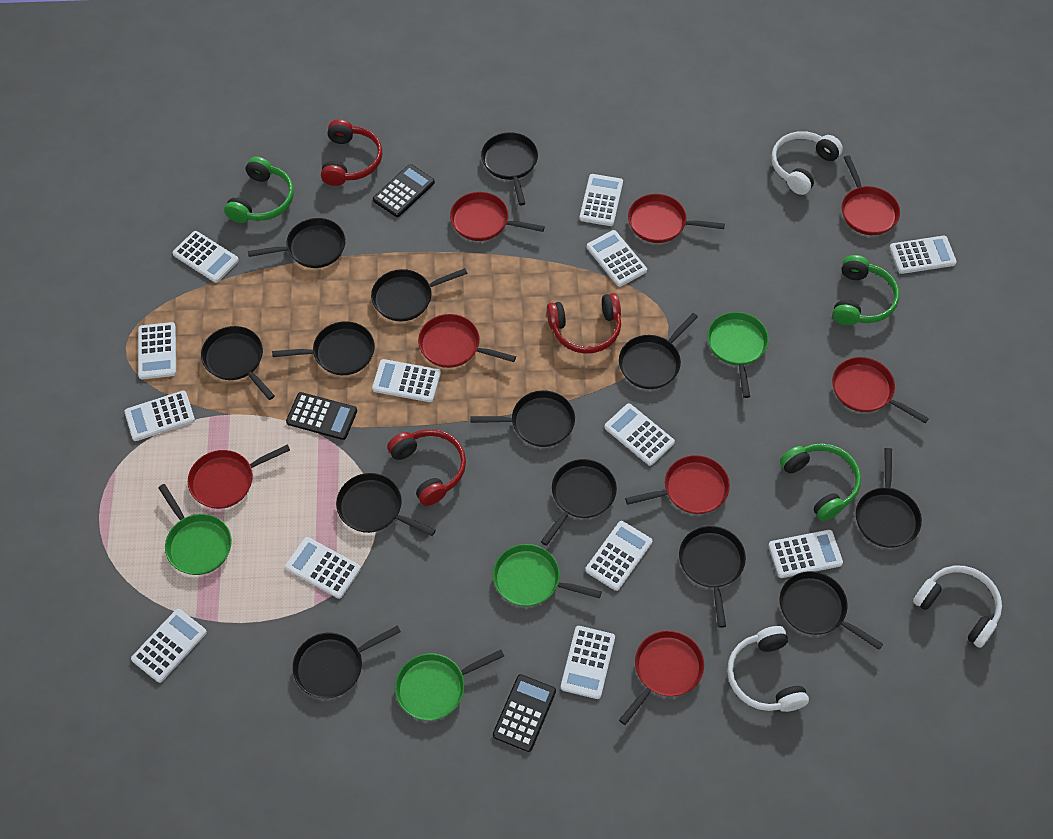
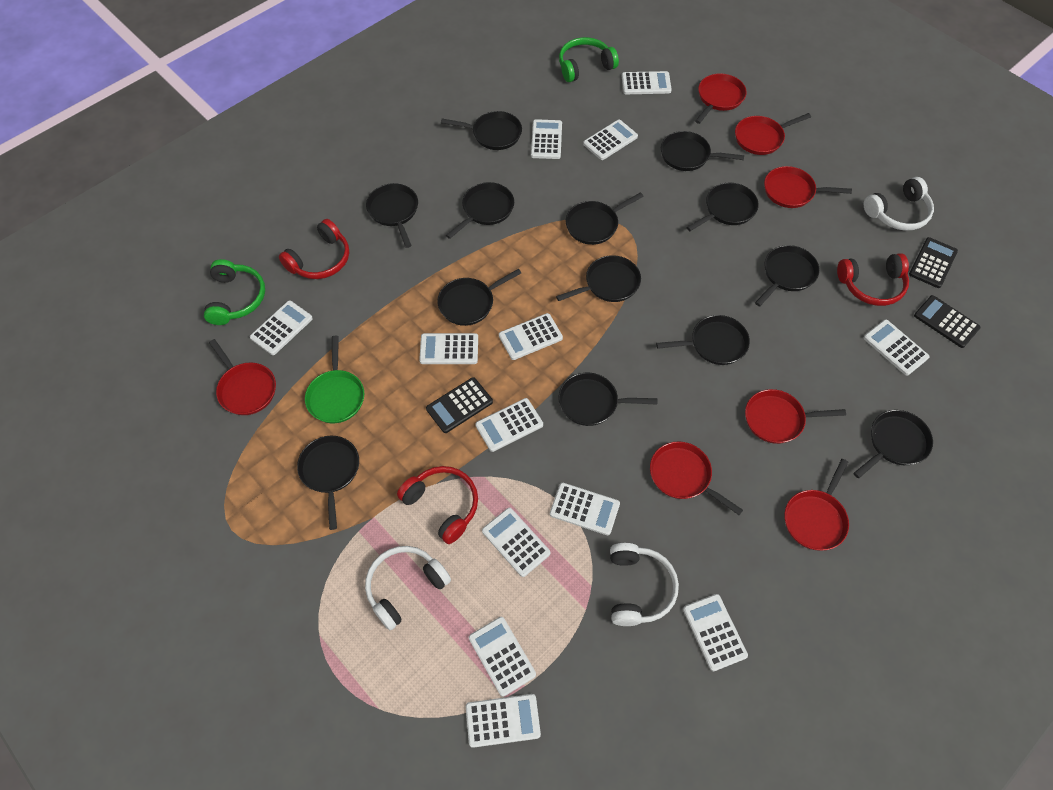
green headphones: 3 -> 2
green pan: 4 -> 1
red pan: 8 -> 7

